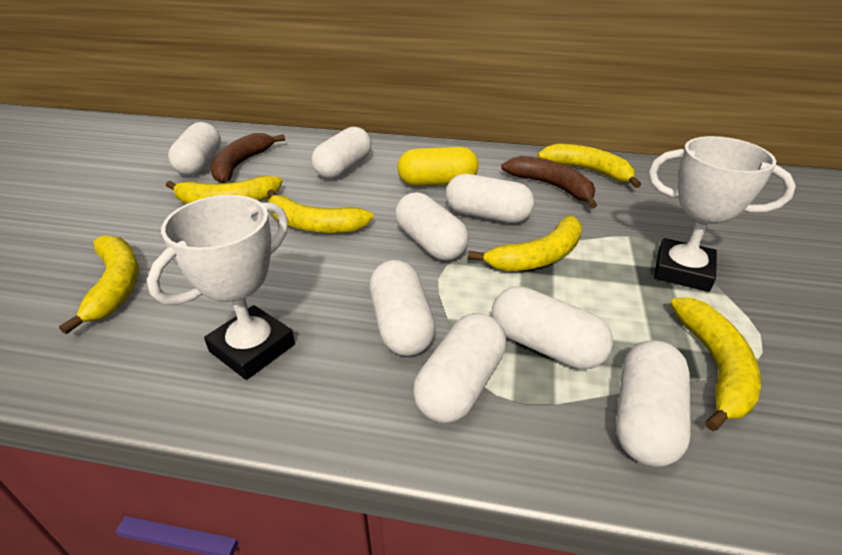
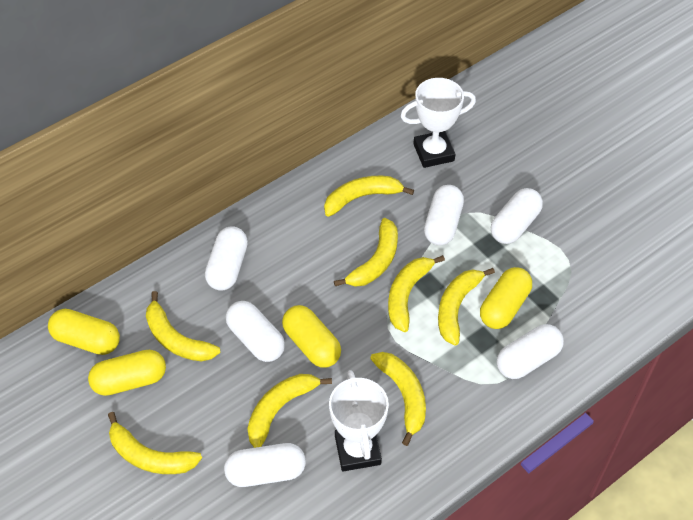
brown banana: 2 -> 0
white capsule: 8 -> 6
yellow banana: 6 -> 8
yellow capsule: 1 -> 4

